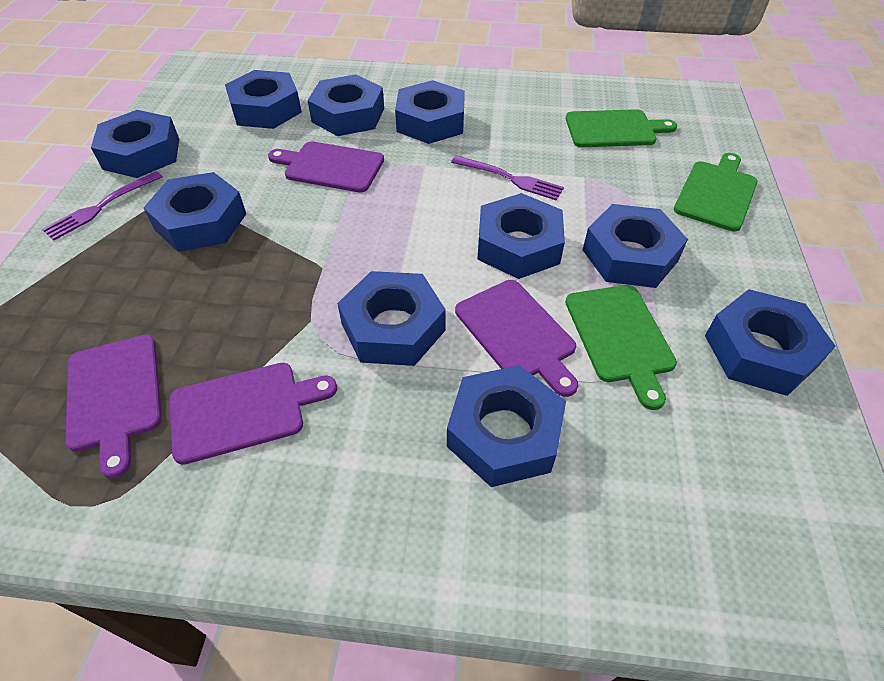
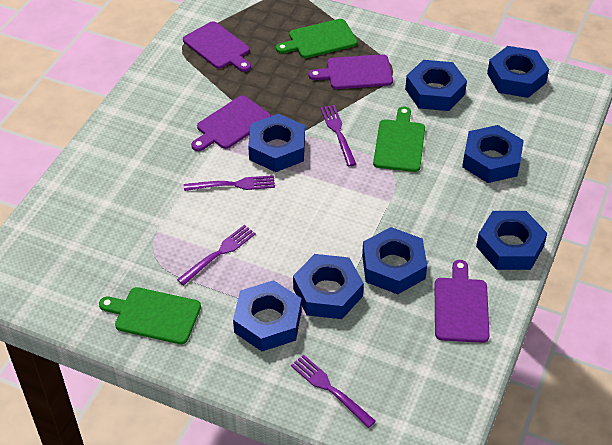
blue nut: 10 -> 8
purple fork: 2 -> 4

